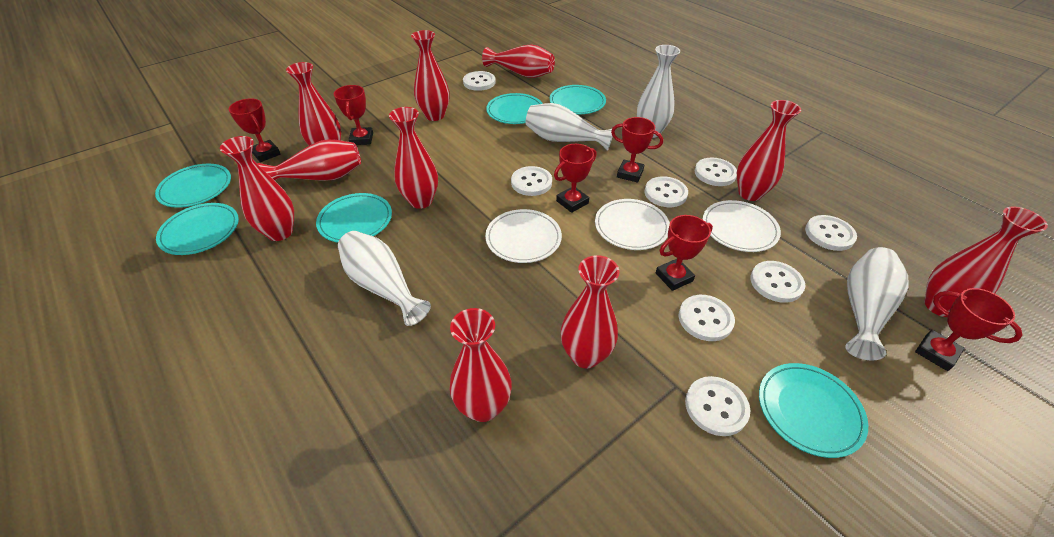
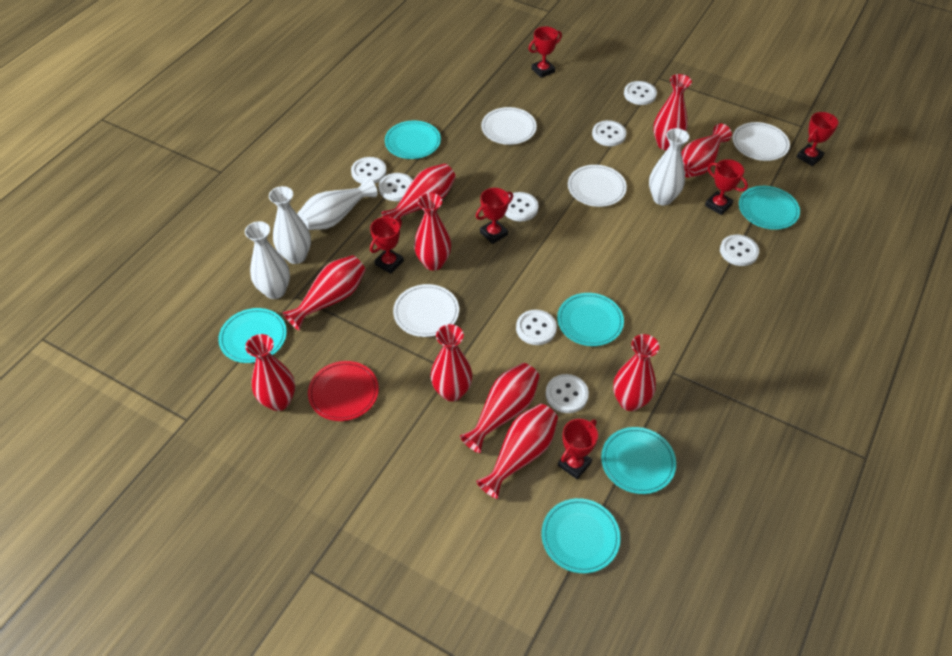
red plate: 0 -> 1
white plate: 3 -> 4

